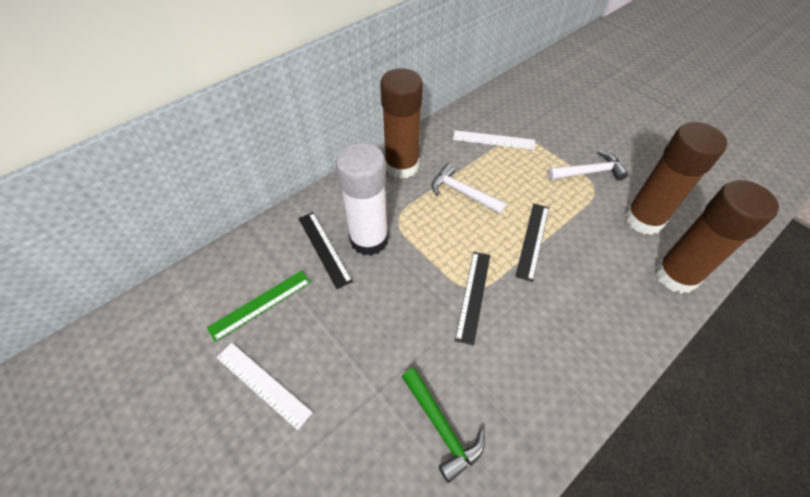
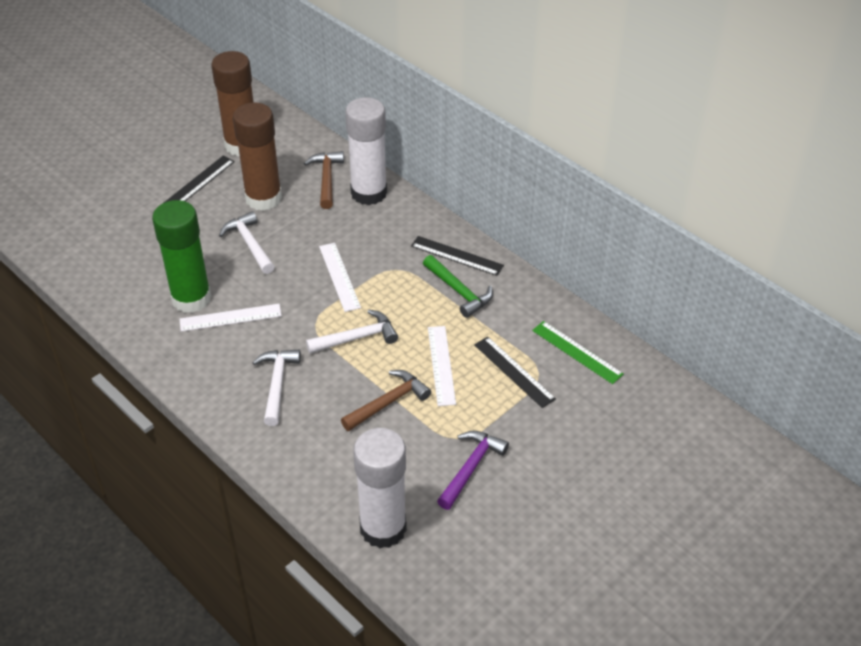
brown glue stick: 3 -> 2
brown hammer: 0 -> 2
green glue stick: 0 -> 1
purple hammer: 0 -> 1
white glue stick: 1 -> 2
white hammer: 2 -> 3
white ruler: 2 -> 3

